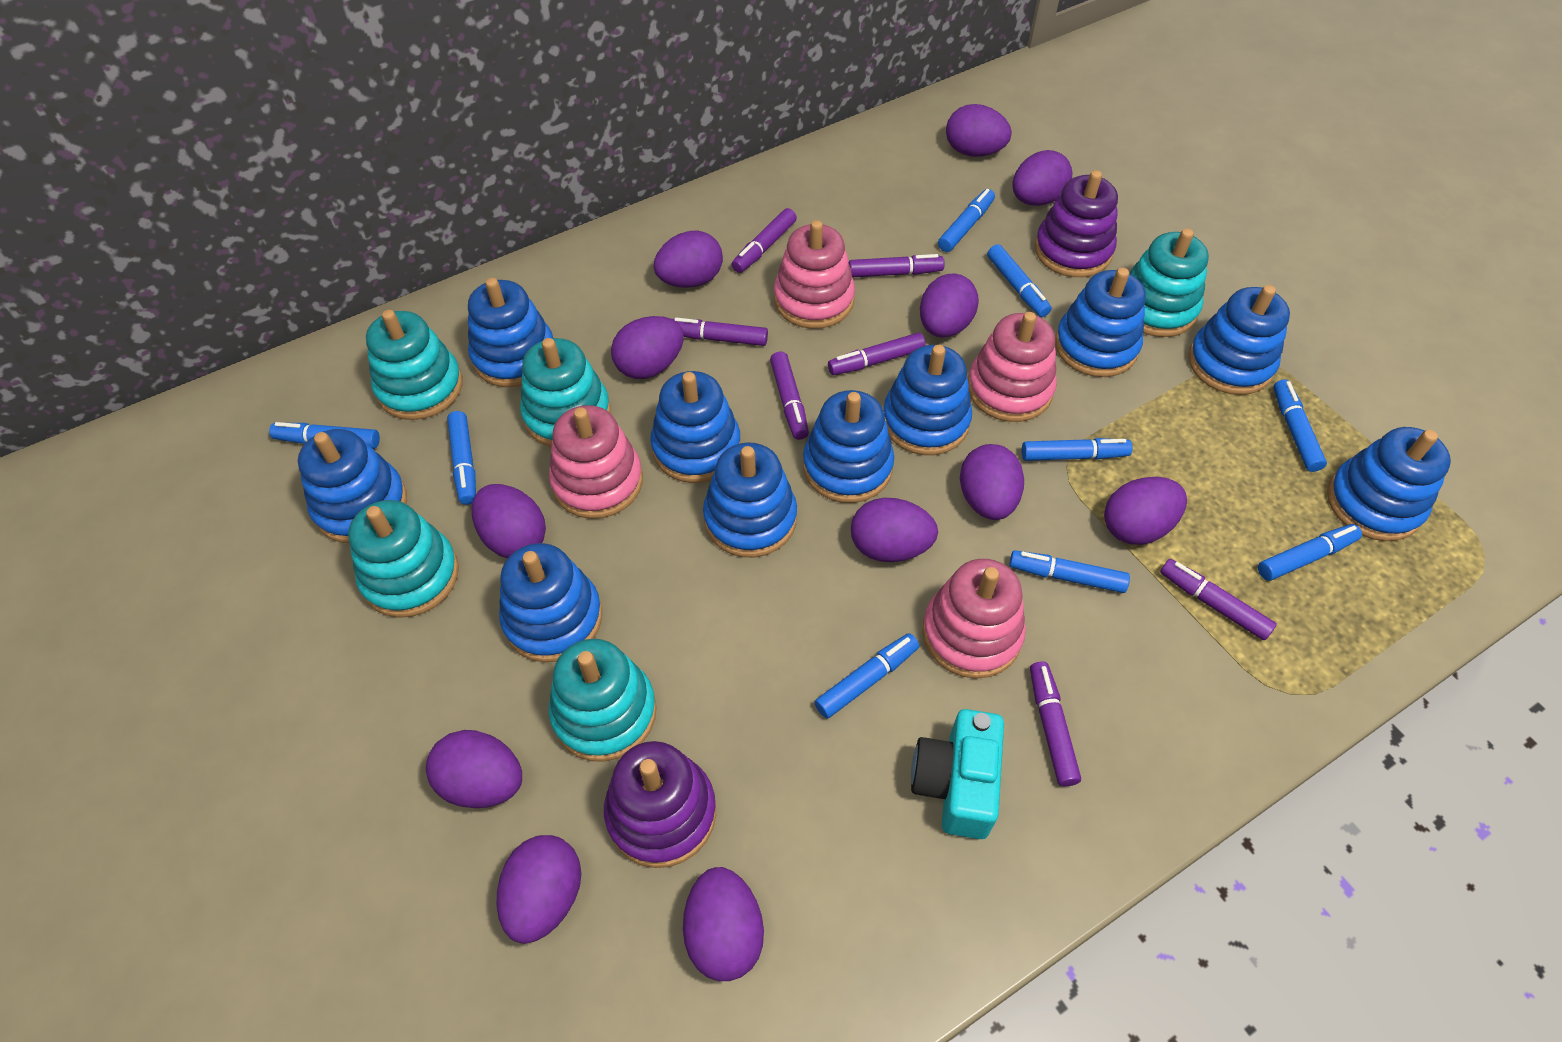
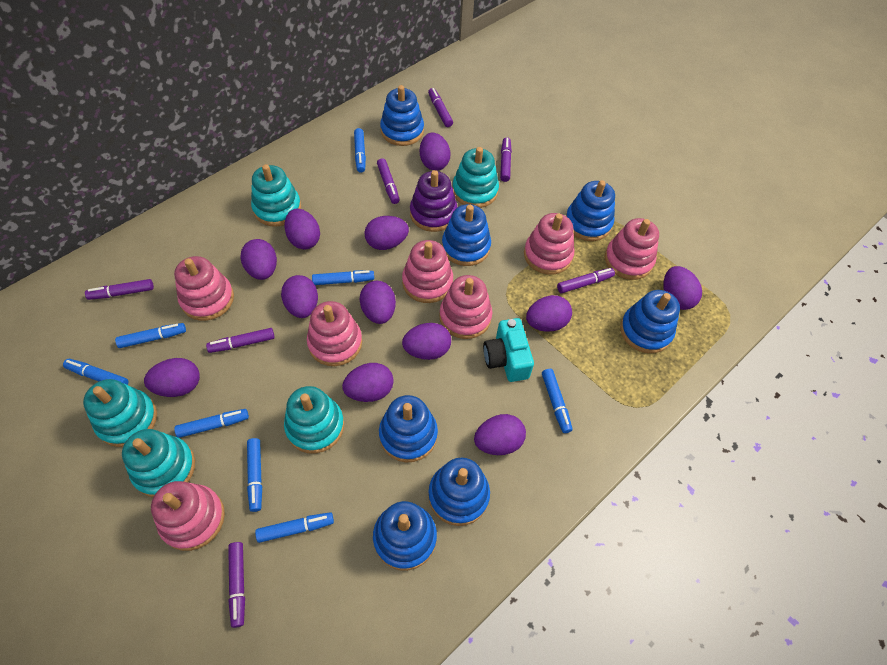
blue marker: 9 -> 8
blue stacking toy: 10 -> 7
pink stacking toy: 4 -> 7
purple stacking toy: 2 -> 1

